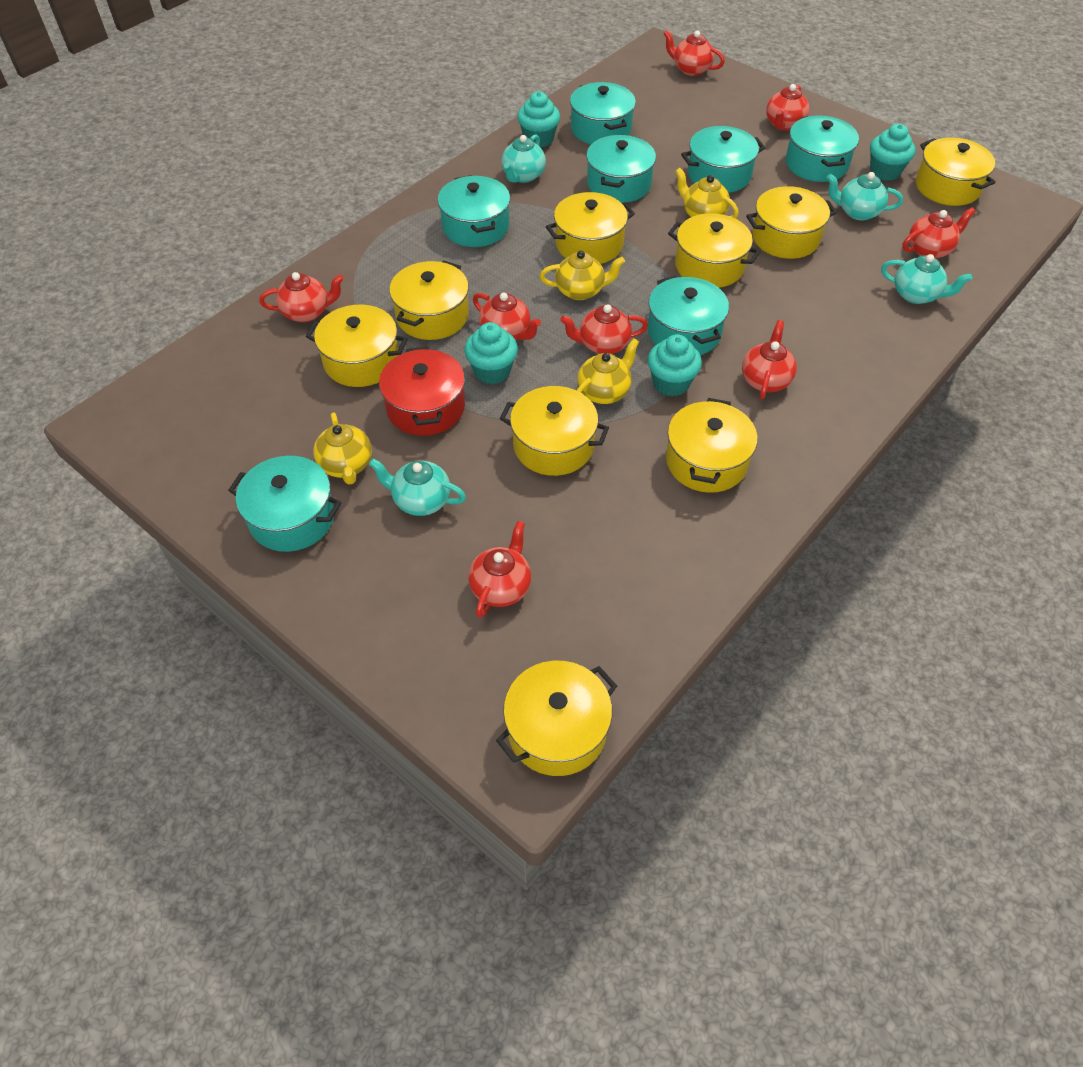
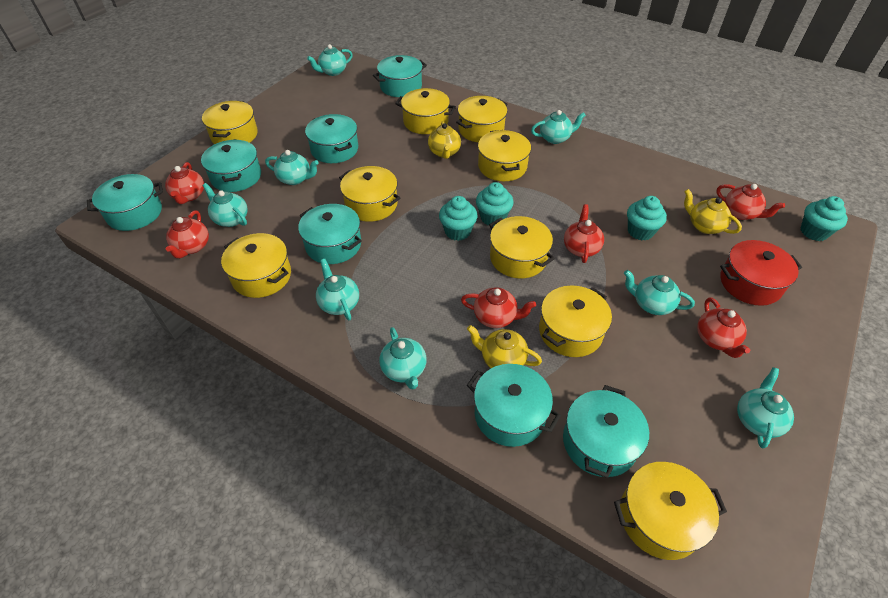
red teapot: 8 -> 6
turquoise teapot: 4 -> 8
yellow teapot: 4 -> 3

